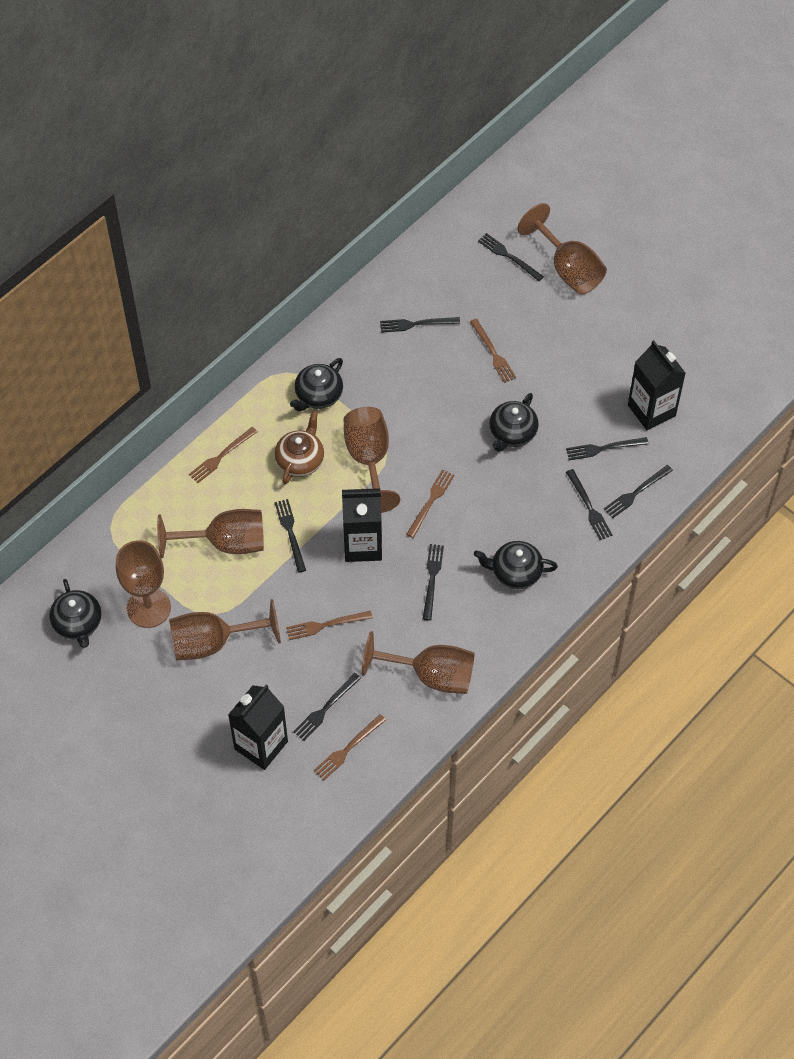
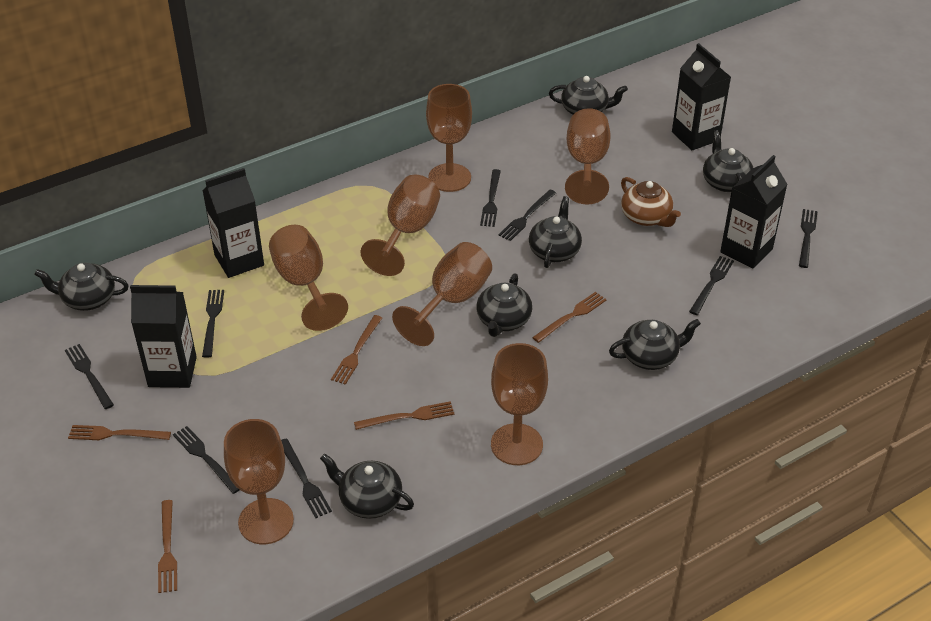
black carton: 3 -> 4
black teapot: 4 -> 7
brown goblet: 6 -> 7

